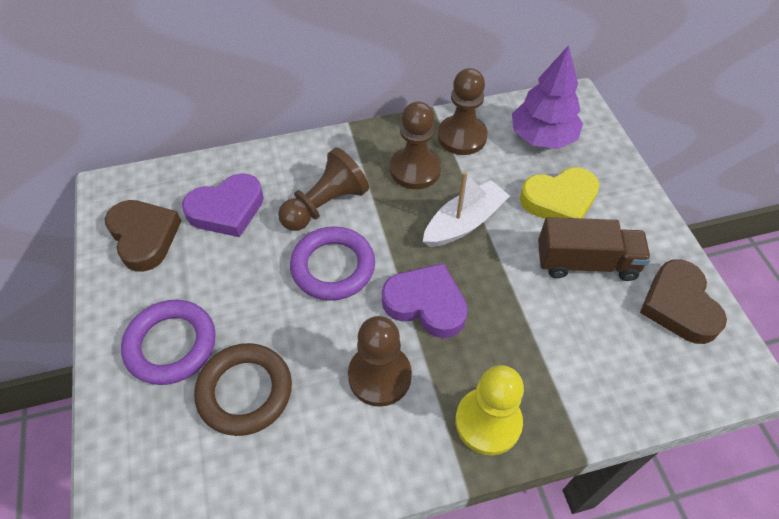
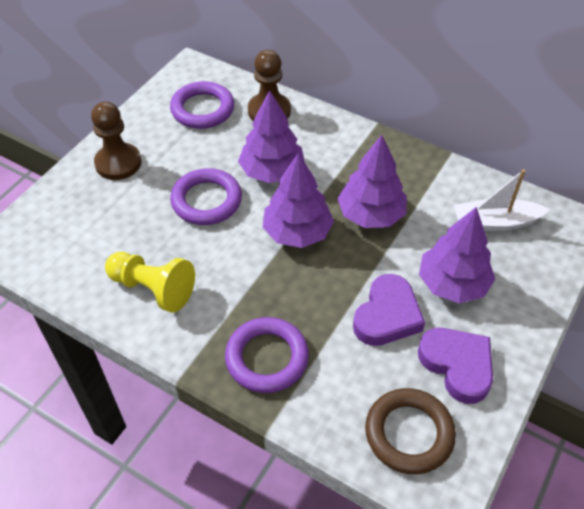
brown heart: 2 -> 0
brown pawn: 4 -> 2
brown truck: 1 -> 0
purple ring: 2 -> 3
purple tree: 1 -> 4
yellow heart: 1 -> 0

